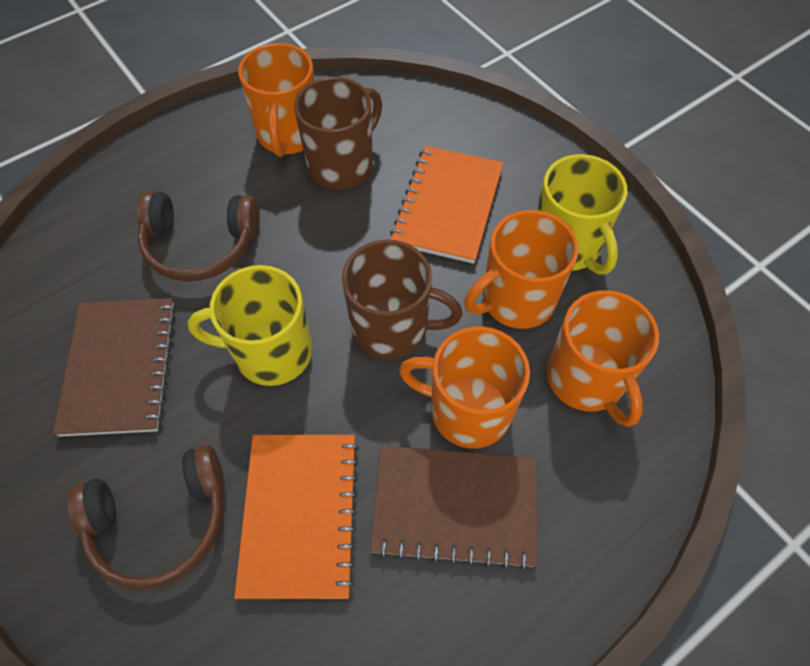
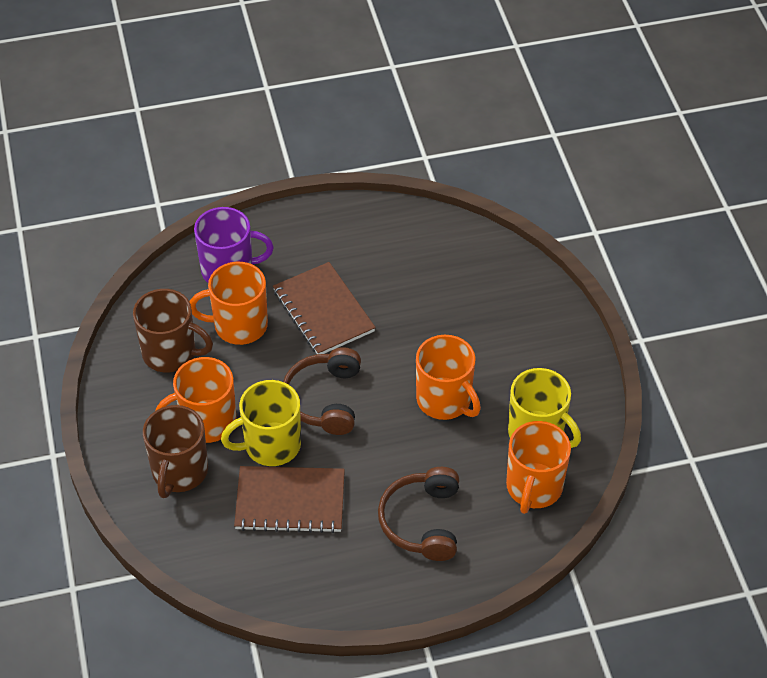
orange notebook: 2 -> 0
purple mug: 0 -> 1

